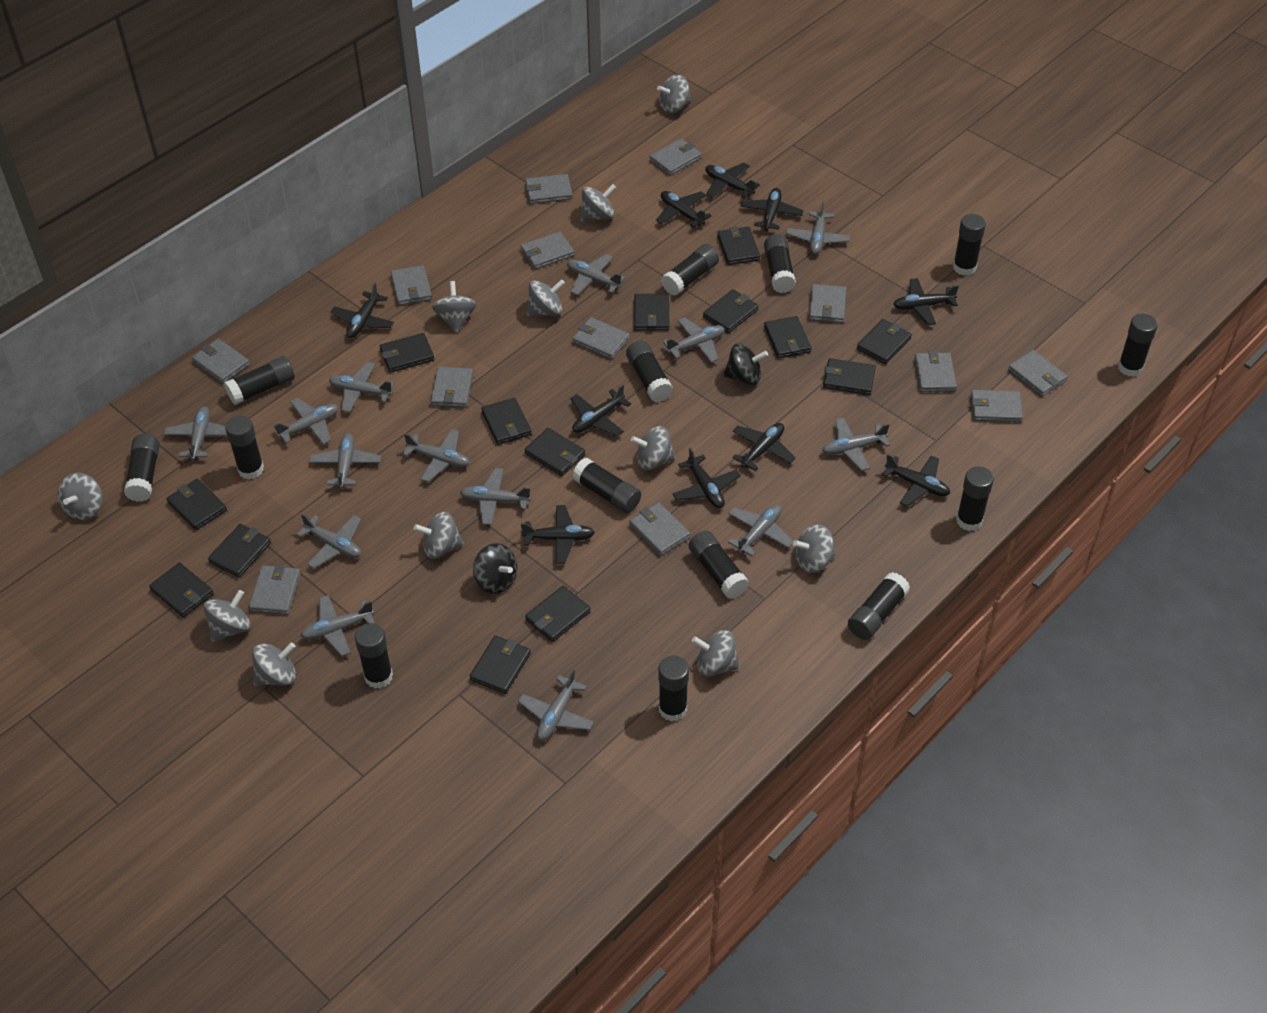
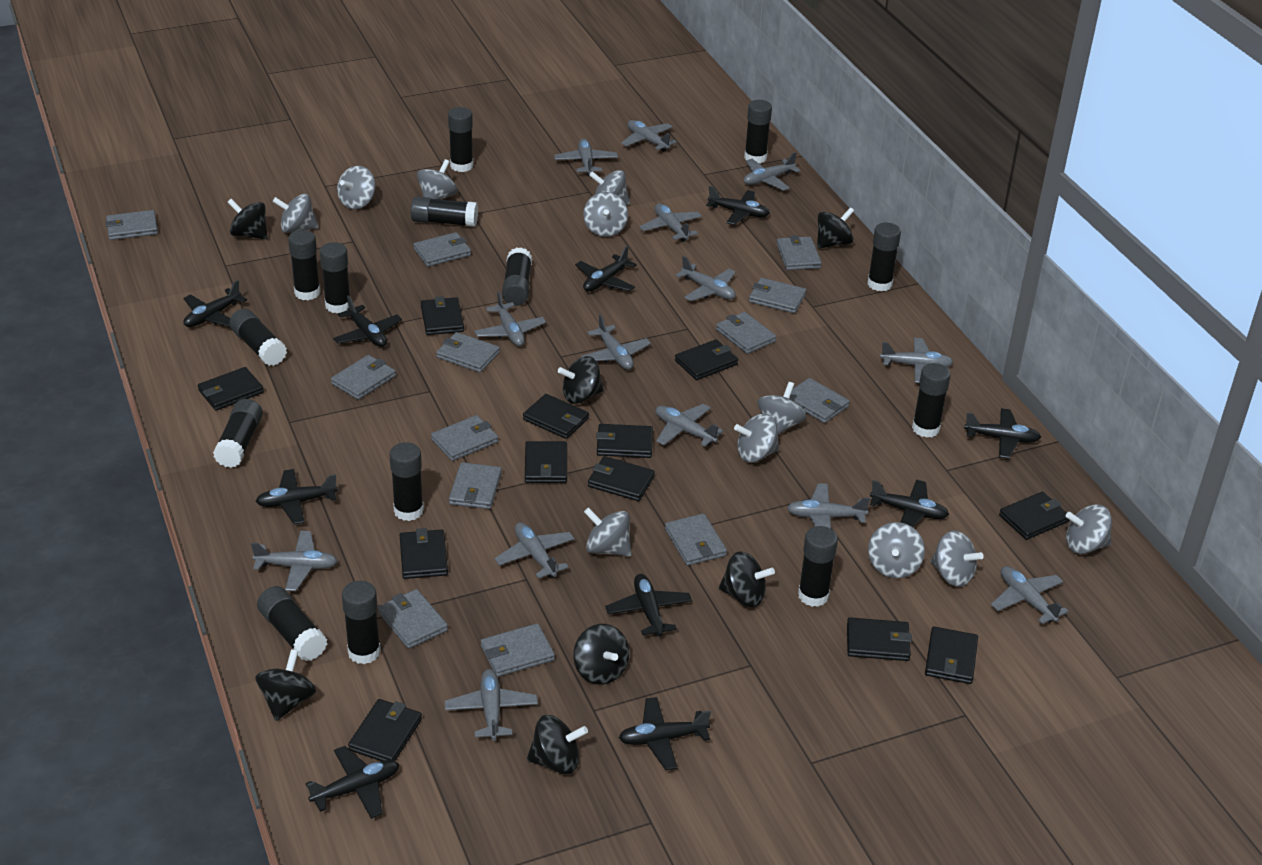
black spinning top: 2 -> 7
black wallet: 14 -> 12

